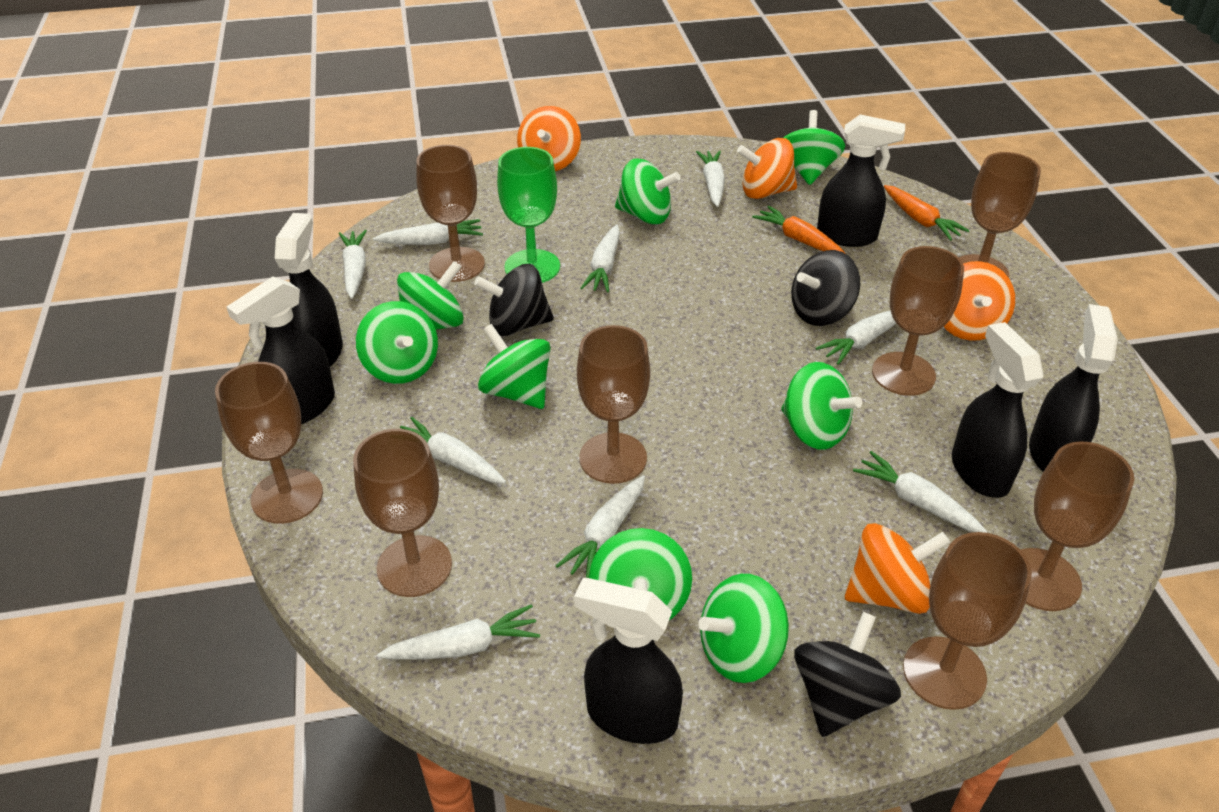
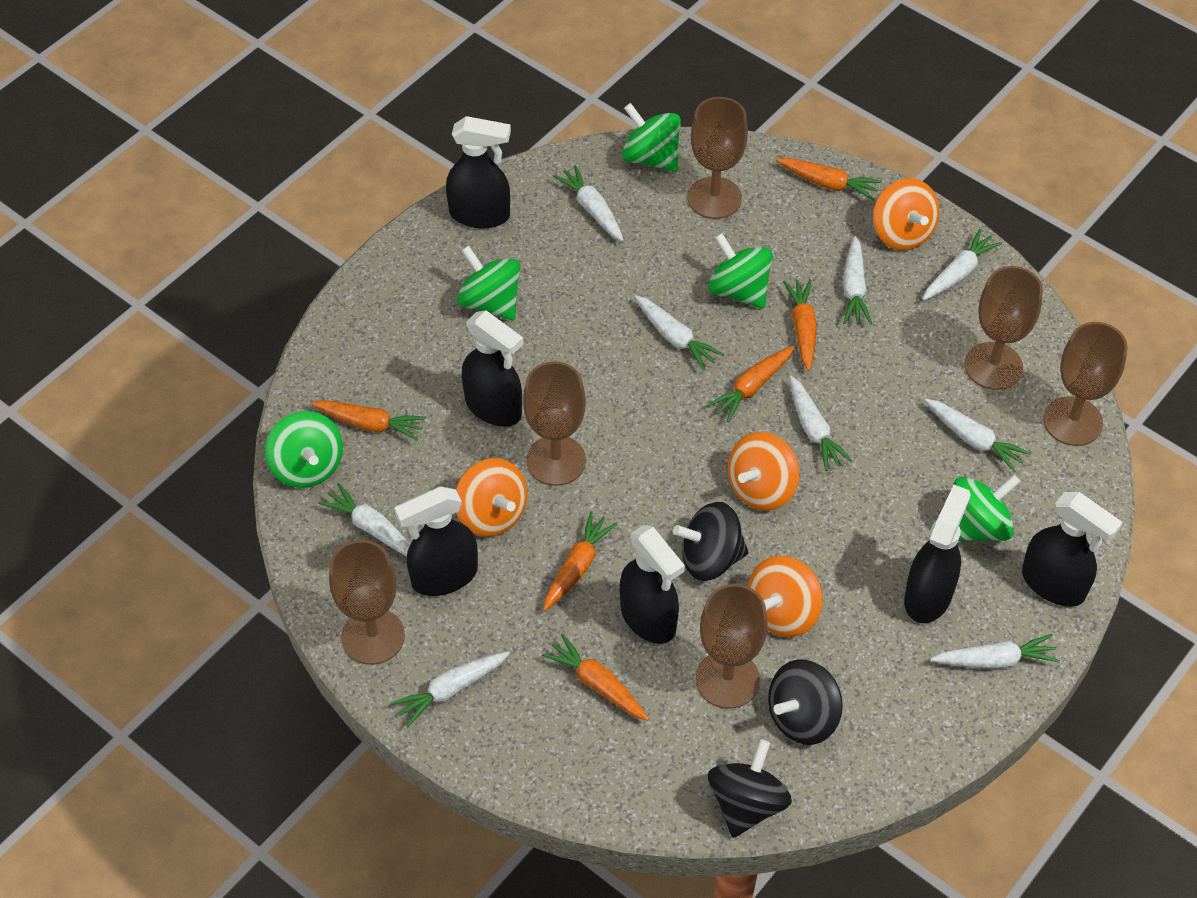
brown goblet: 8 -> 6
green goblet: 1 -> 0
green spinning top: 8 -> 5
orange carrot: 2 -> 6

